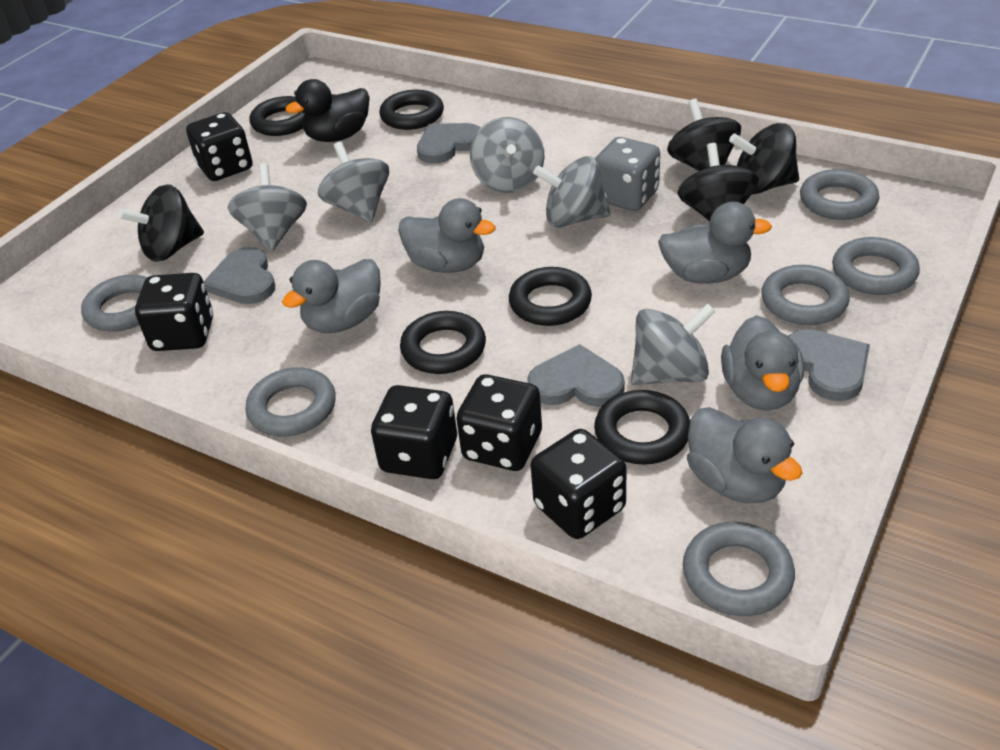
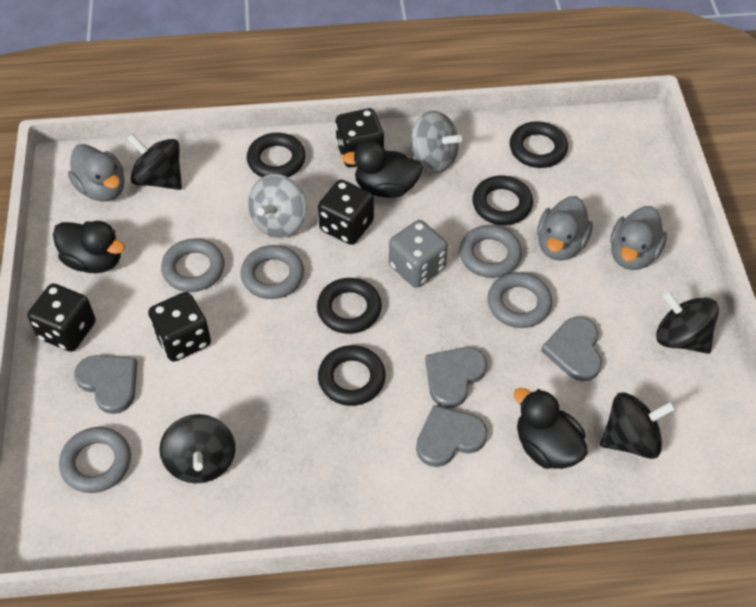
black dice: 5 -> 4
black duck: 1 -> 3
grey duck: 5 -> 3
grey ring: 6 -> 5
grey spinning top: 5 -> 2

